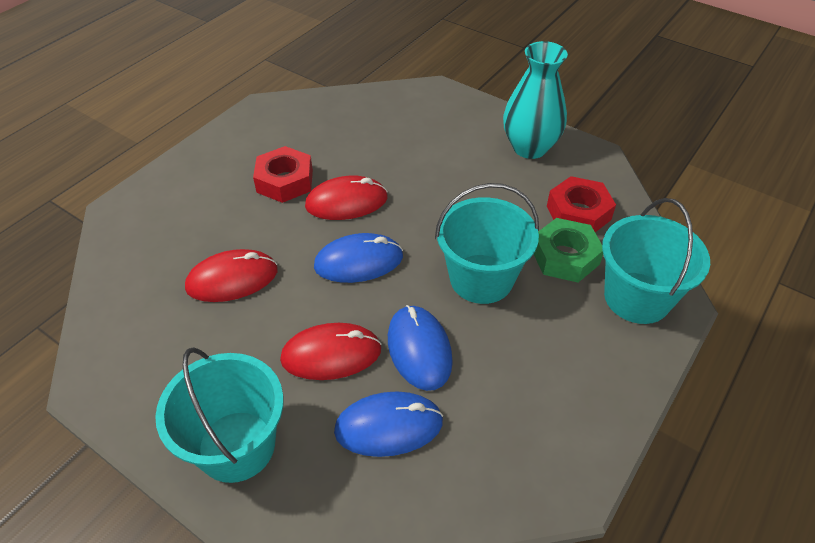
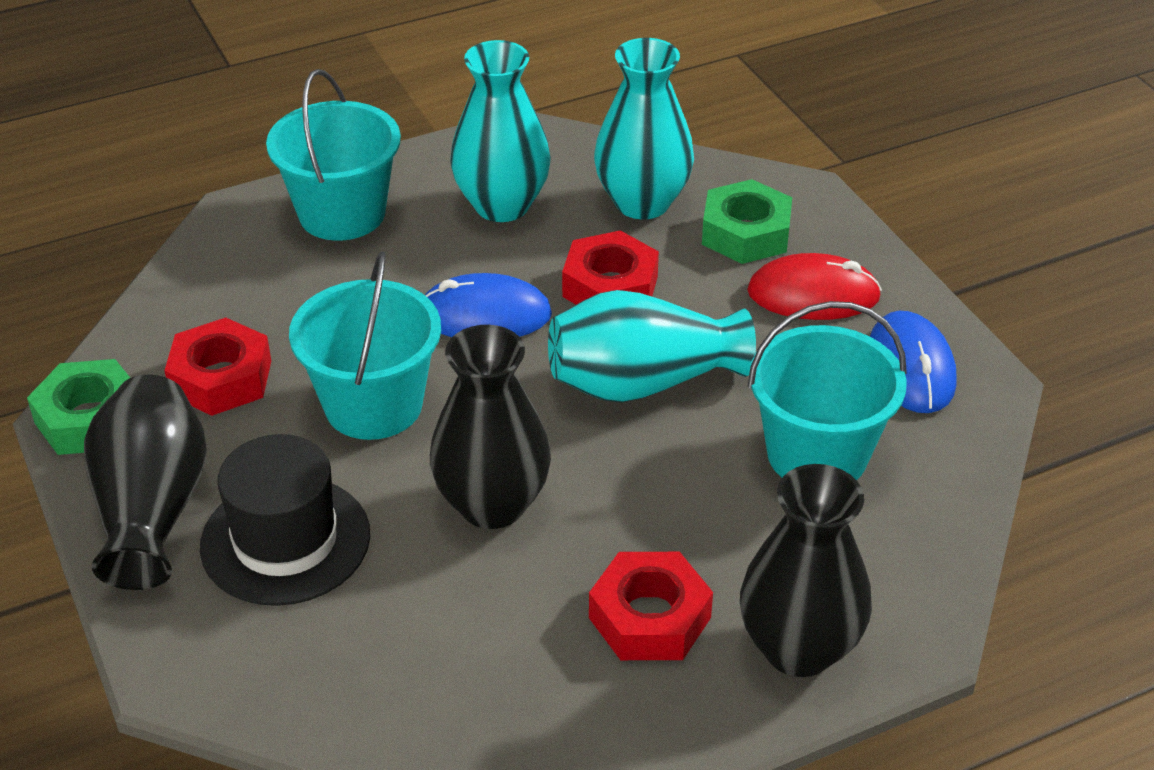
black hat: 0 -> 1
black vase: 0 -> 3
blue mouse: 3 -> 2
green nut: 1 -> 2
red mouse: 3 -> 1
red nut: 2 -> 3
turquoise vase: 1 -> 3

